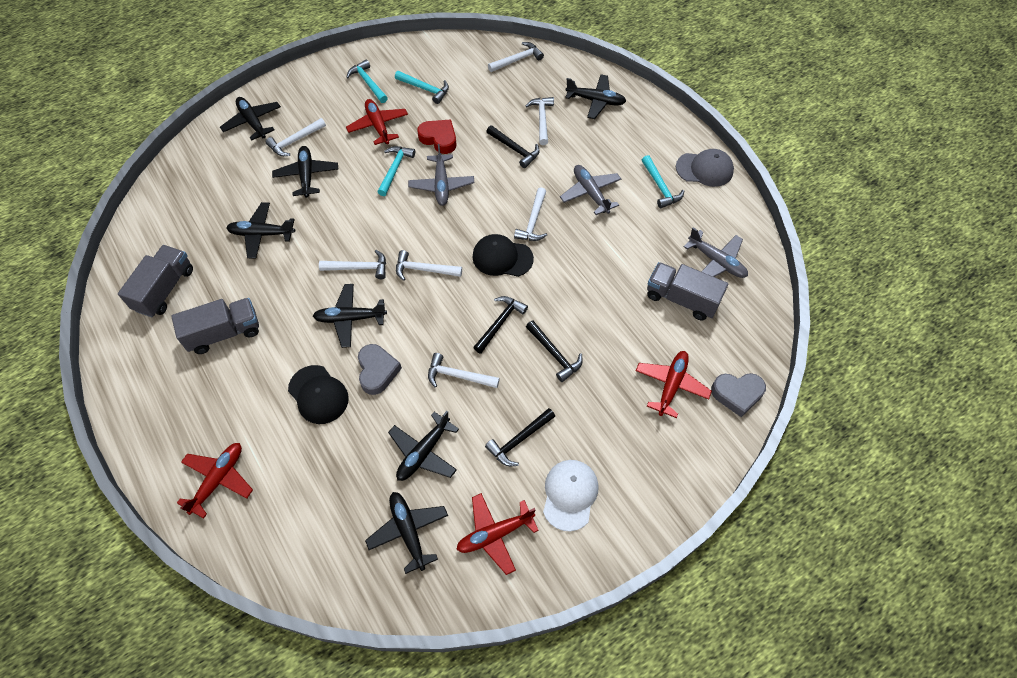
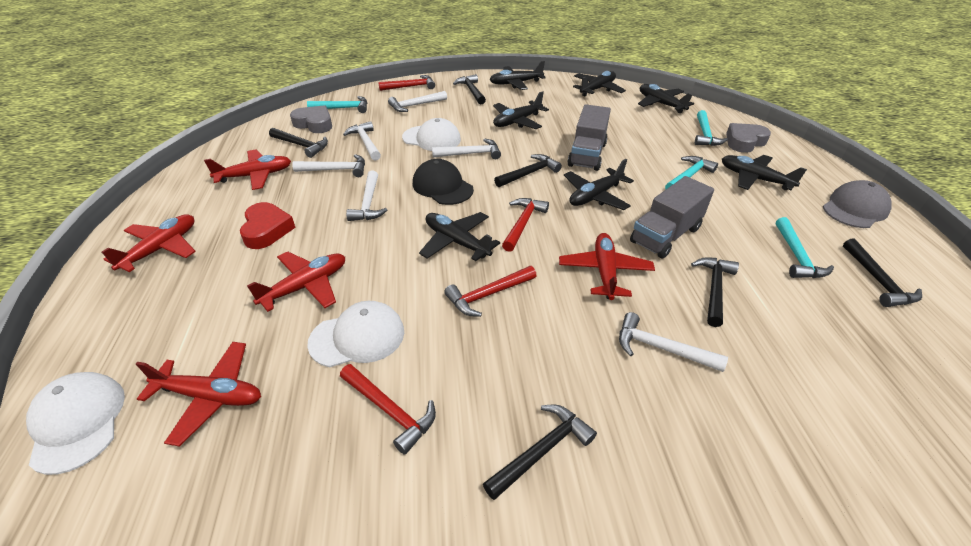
black cap: 2 -> 1
black hammer: 4 -> 6
grey plane: 3 -> 0
grey truck: 3 -> 2
red hammer: 0 -> 4
red plane: 4 -> 5
white cap: 1 -> 3
white hammer: 7 -> 6

